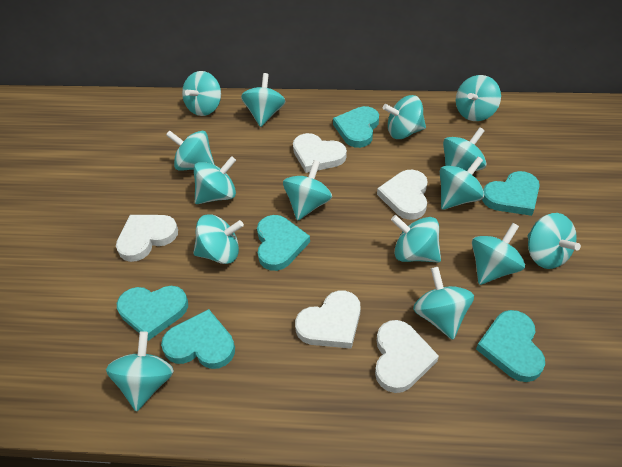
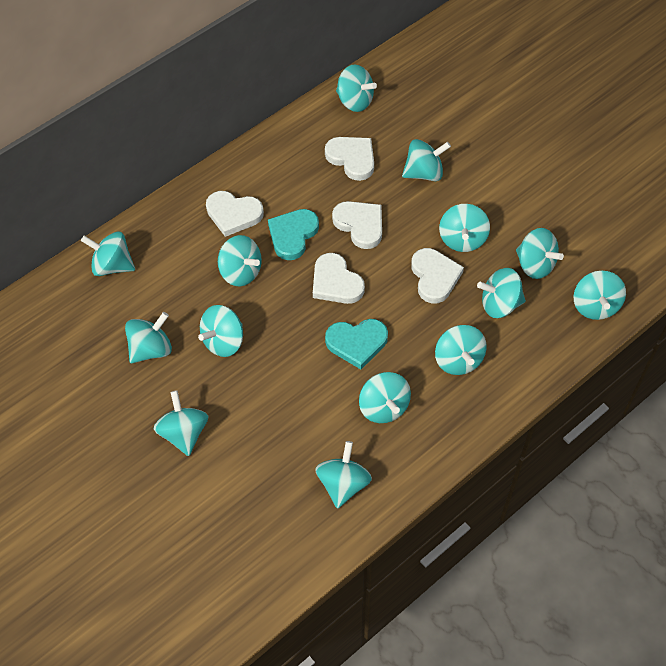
turquoise heart: 6 -> 2
turquoise spinning top: 15 -> 14

